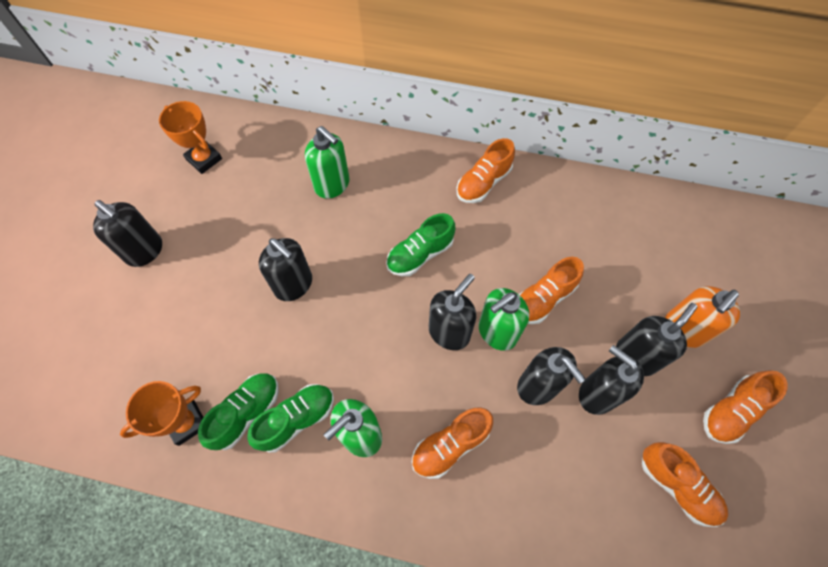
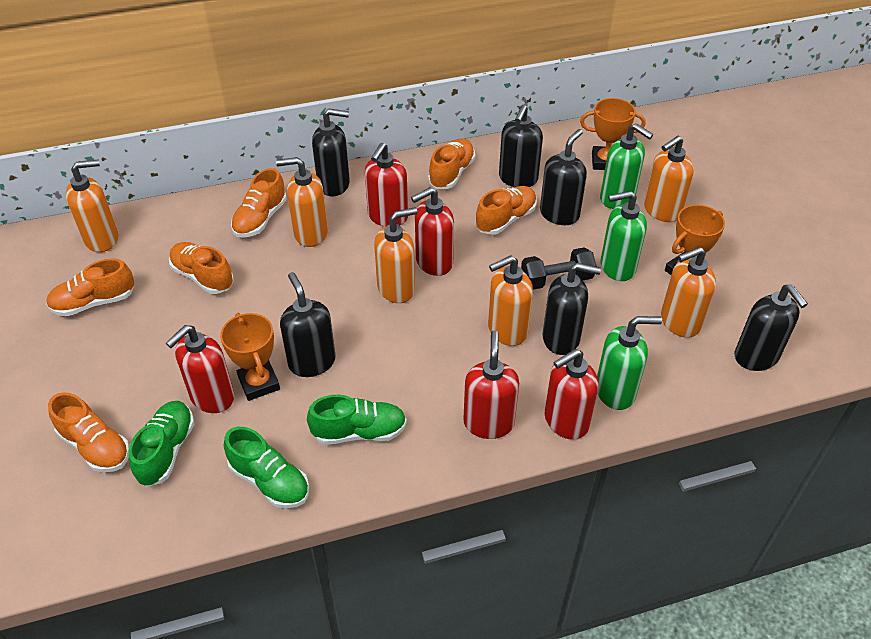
black dumbbell: 0 -> 1
orange shoe: 5 -> 6
orange soap dispenser: 1 -> 6
orange trophy: 2 -> 3
red soap dispenser: 0 -> 5

